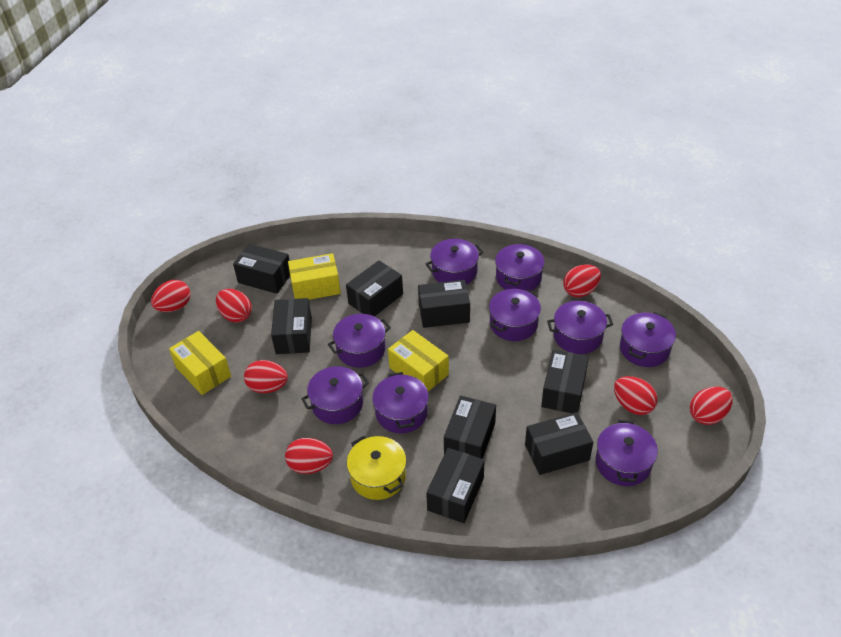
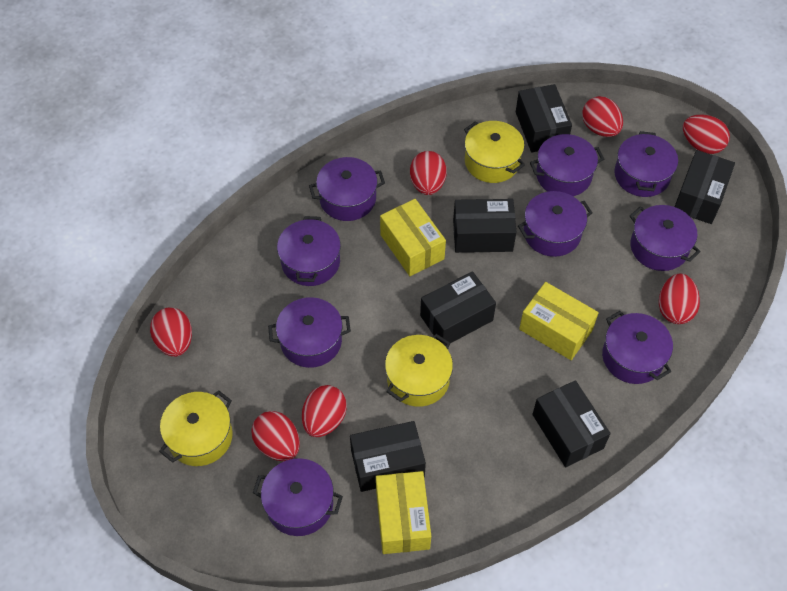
black box: 8 -> 6
yellow pot: 1 -> 3

